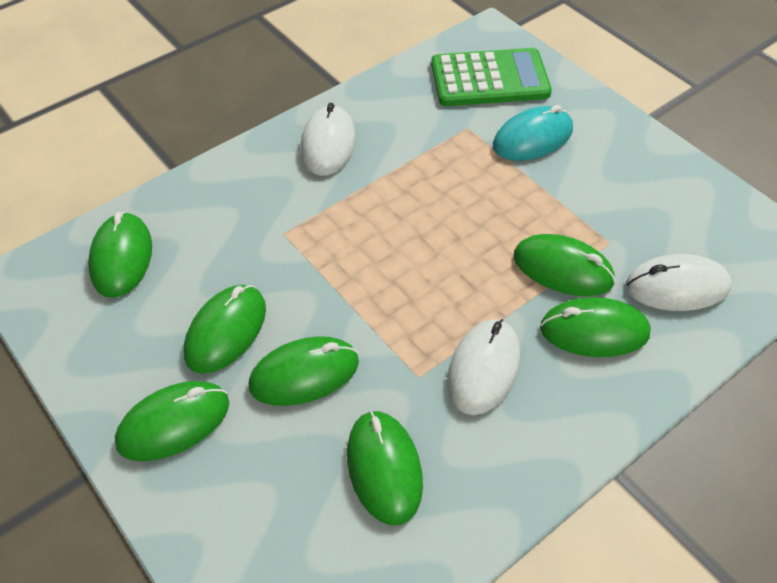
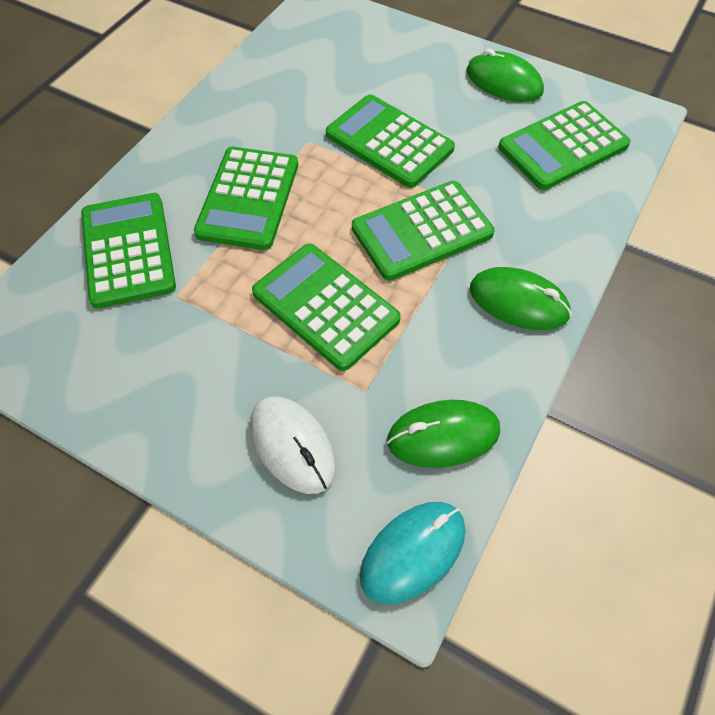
green calculator: 1 -> 6
green mouse: 7 -> 3
white mouse: 3 -> 1

